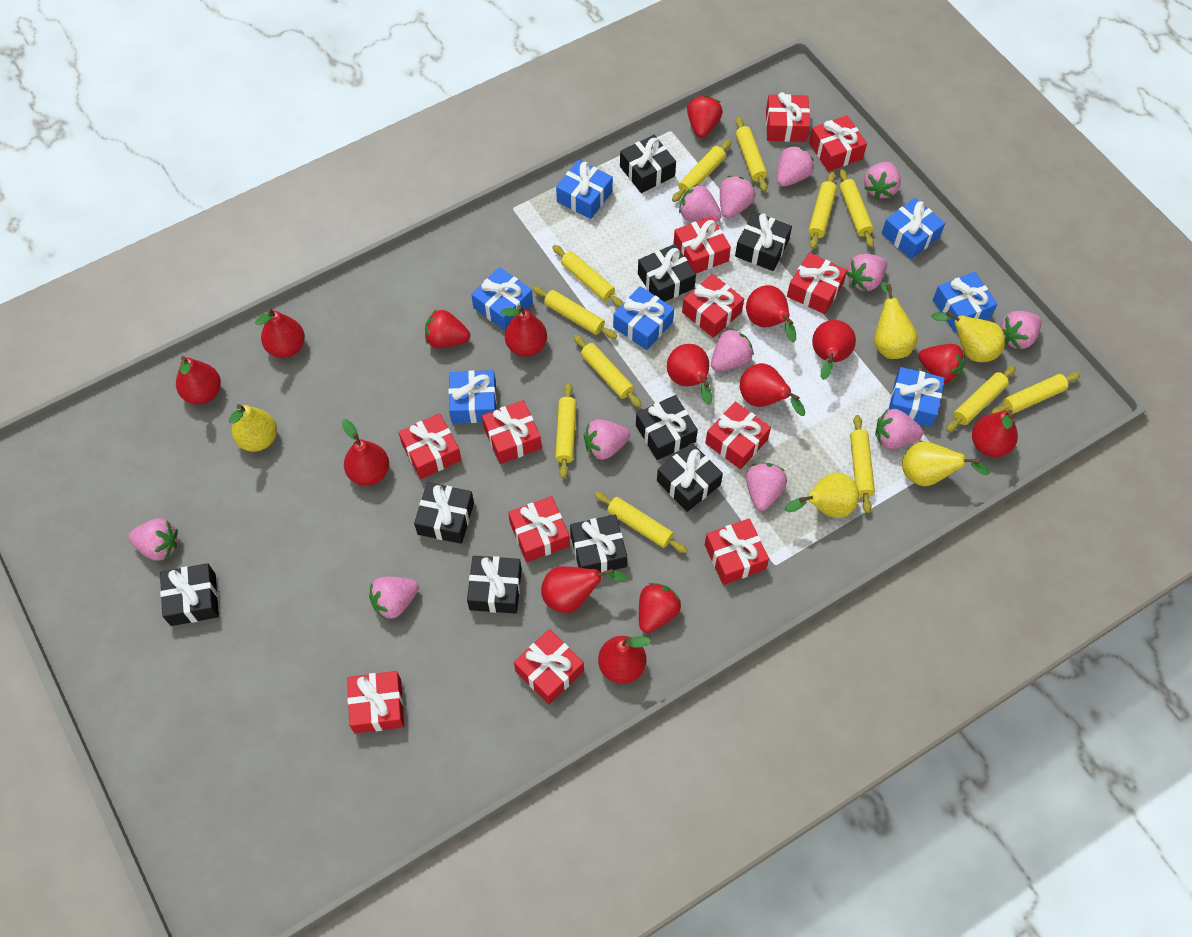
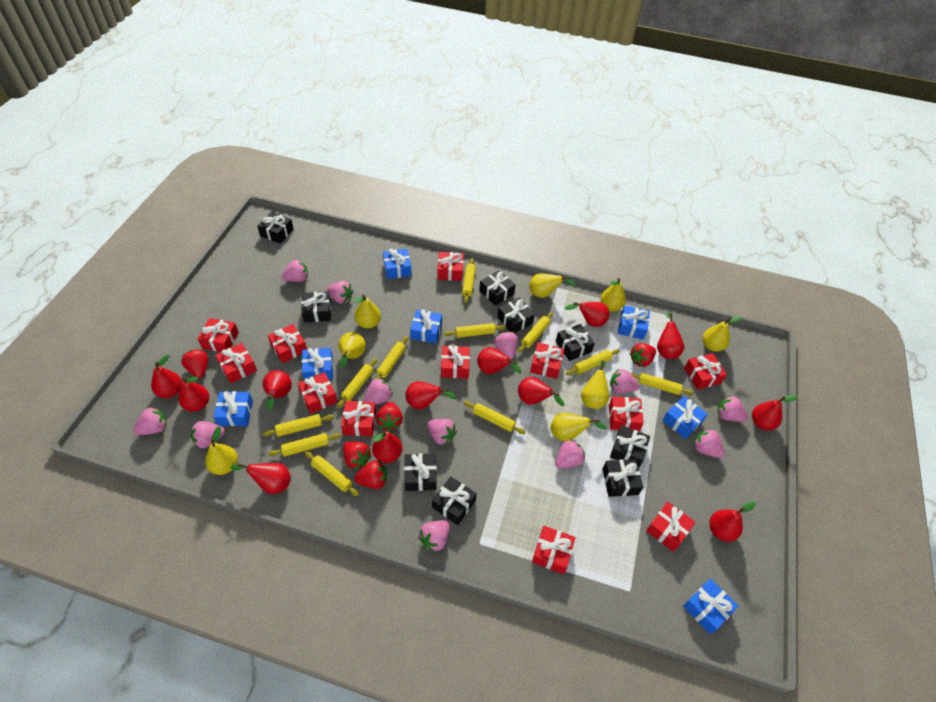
red pear: 11 -> 12
red strawberry: 4 -> 5
yellow pear: 5 -> 8
yellow rolling pin: 12 -> 11

